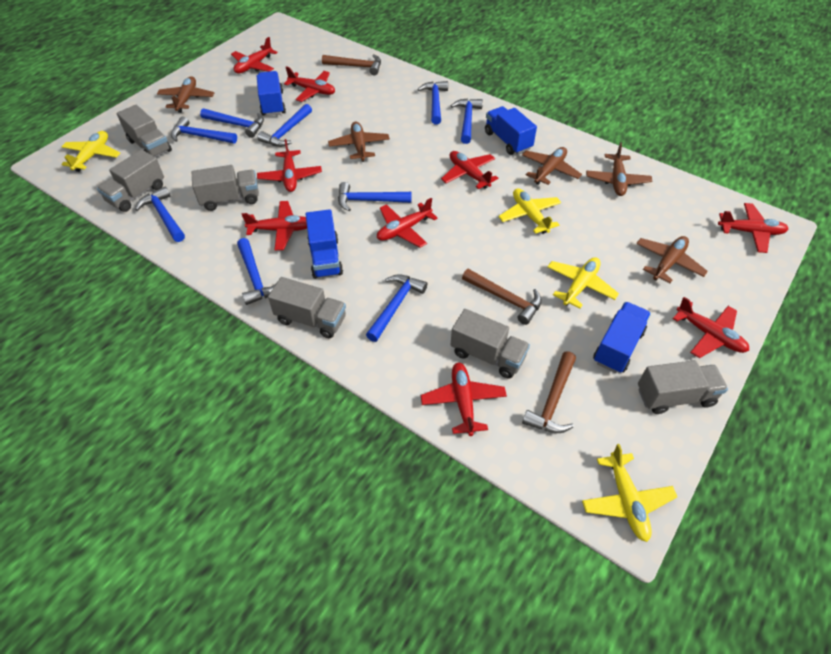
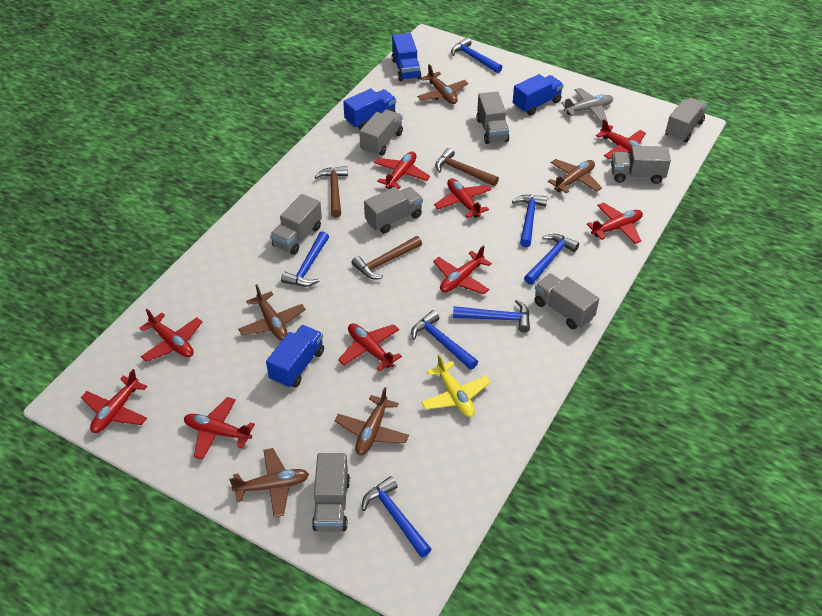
blue hammer: 9 -> 7
grey plane: 0 -> 1
grey truck: 6 -> 8
yellow plane: 4 -> 1

